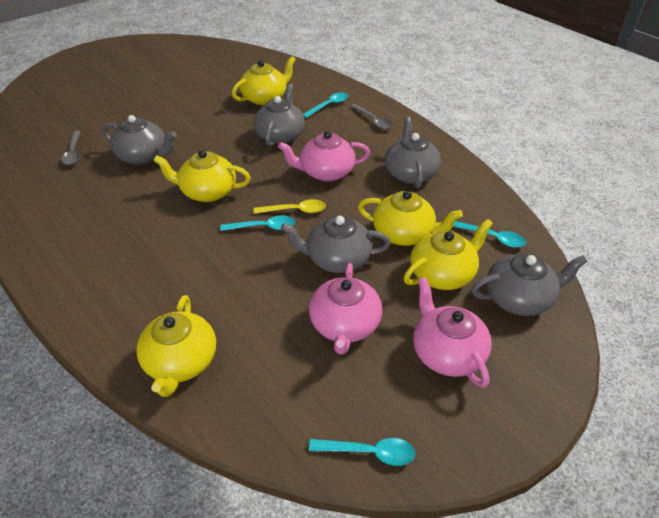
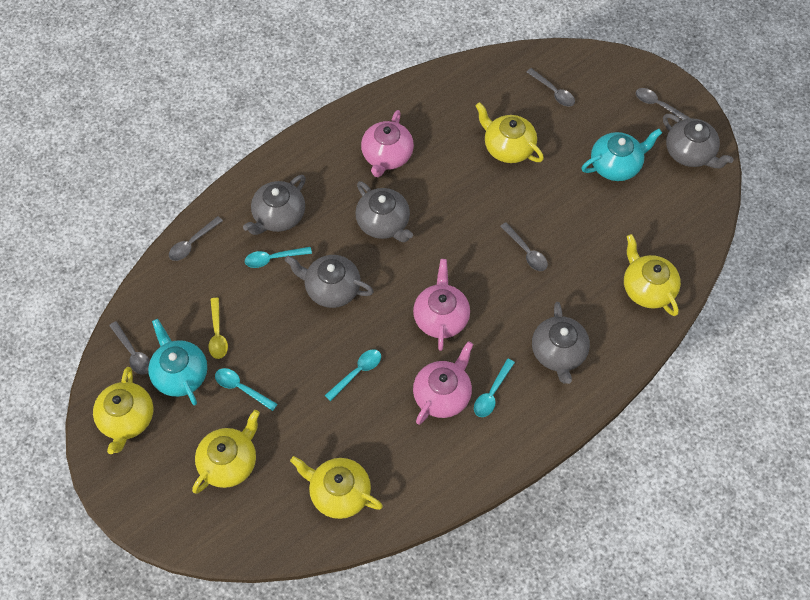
grey spoon: 2 -> 5
turquoise teapot: 0 -> 2

